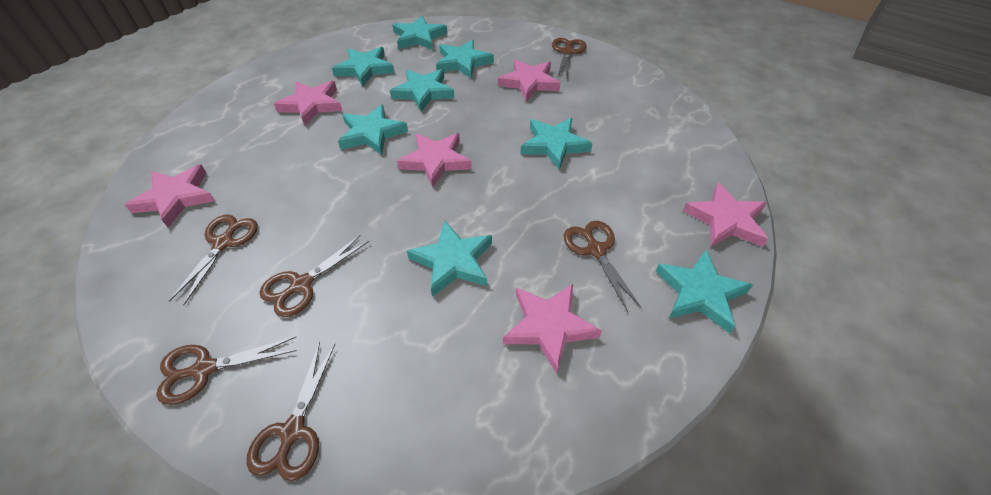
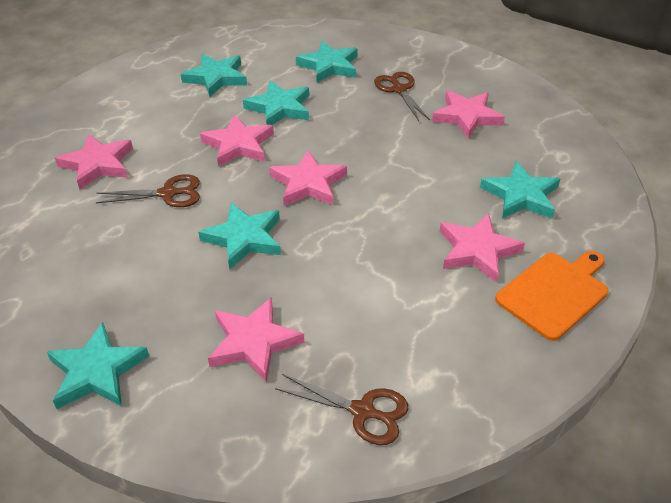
brown scissors: 6 -> 3
orange cutting board: 0 -> 1
turquoise star: 8 -> 6

